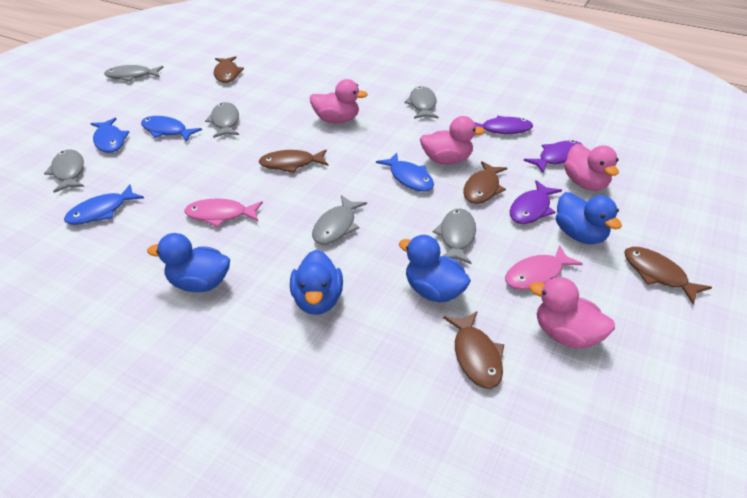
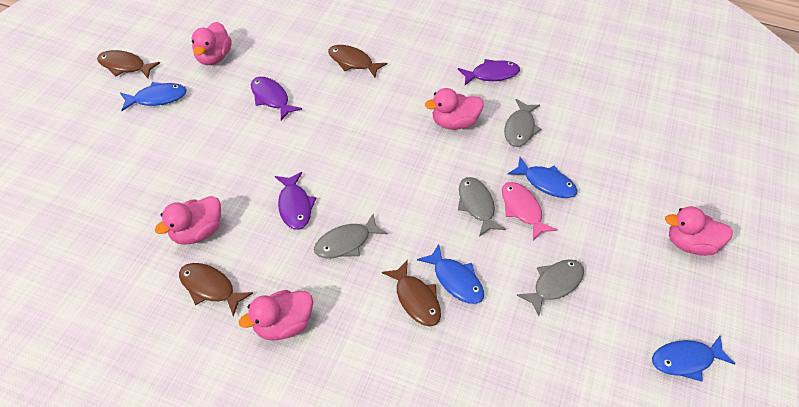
blue duck: 4 -> 0
brown fish: 5 -> 4
grey fish: 6 -> 4
pink duck: 4 -> 5
pink fish: 2 -> 1

